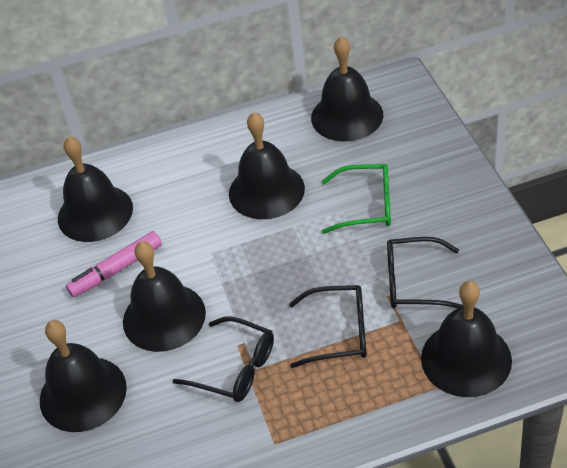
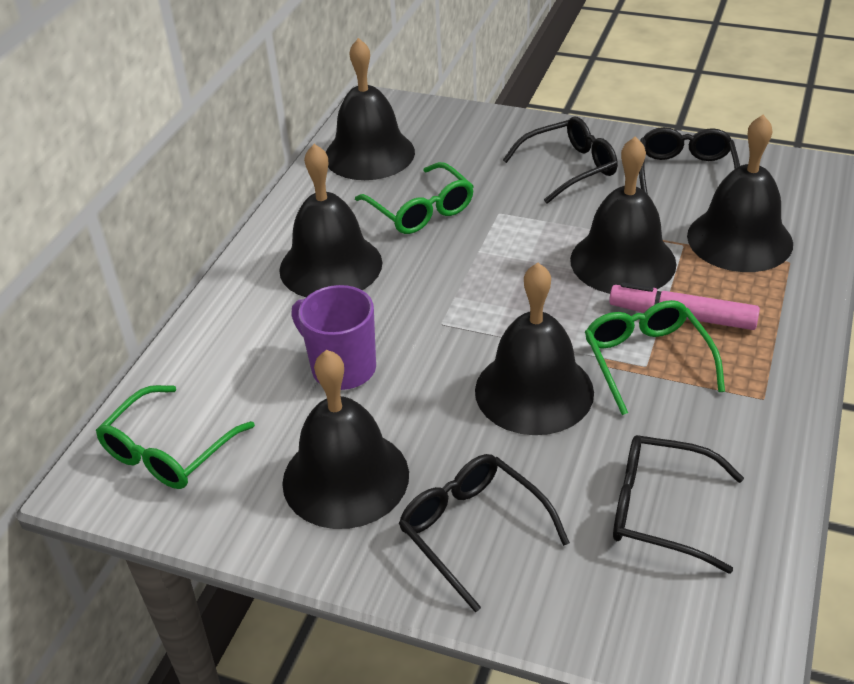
black glasses: 3 -> 4
green glasses: 1 -> 3
purple mug: 0 -> 1

